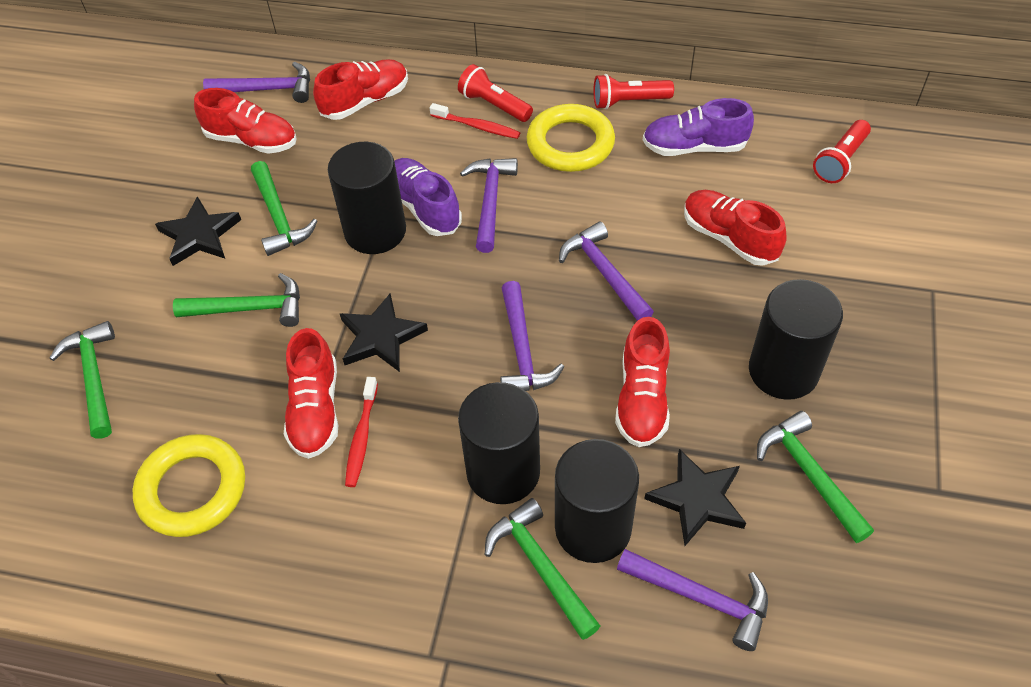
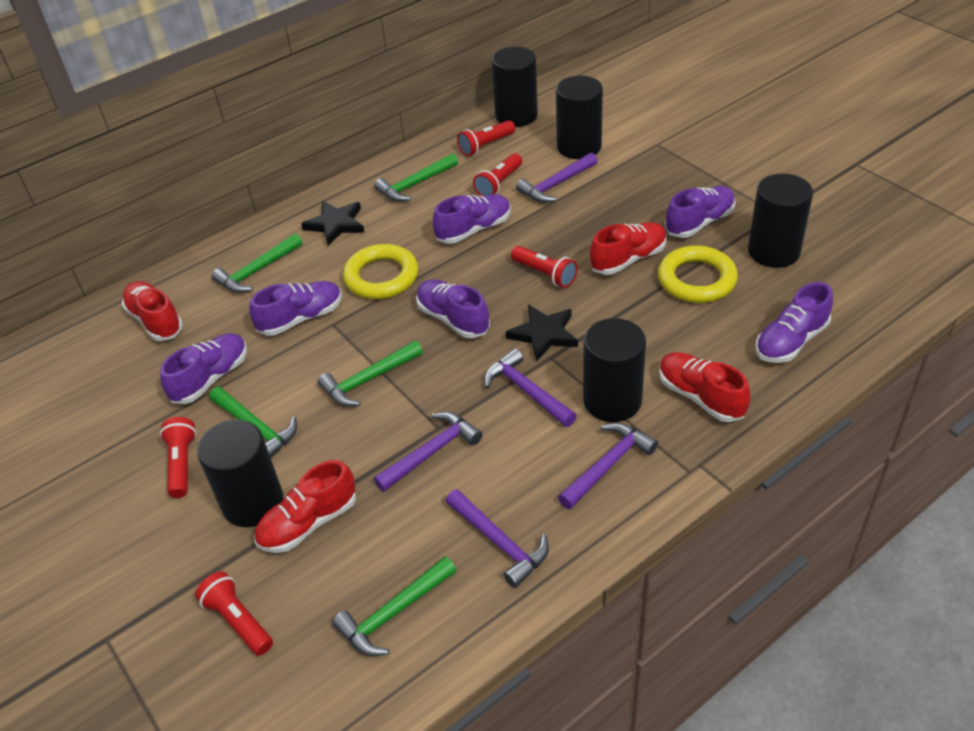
black cylinder: 4 -> 5
black star: 3 -> 2
purple shoe: 2 -> 6
red flashlight: 3 -> 5
red shoe: 5 -> 4
red toothbrush: 2 -> 0

